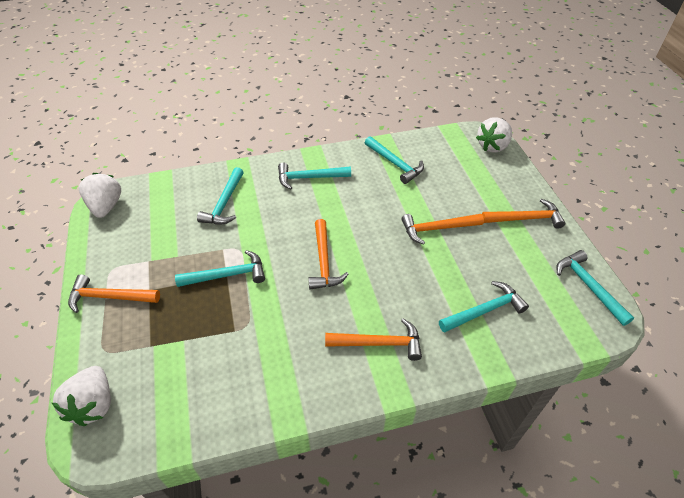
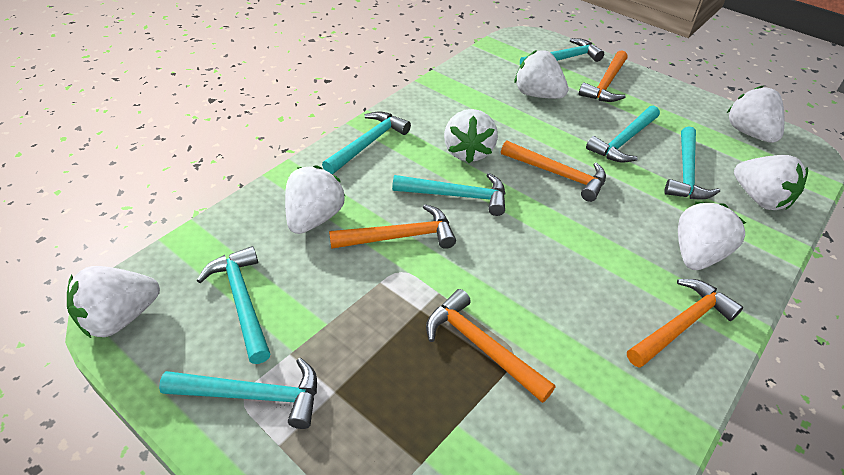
turquoise hammer: 6 -> 7
white strawberry: 3 -> 7

